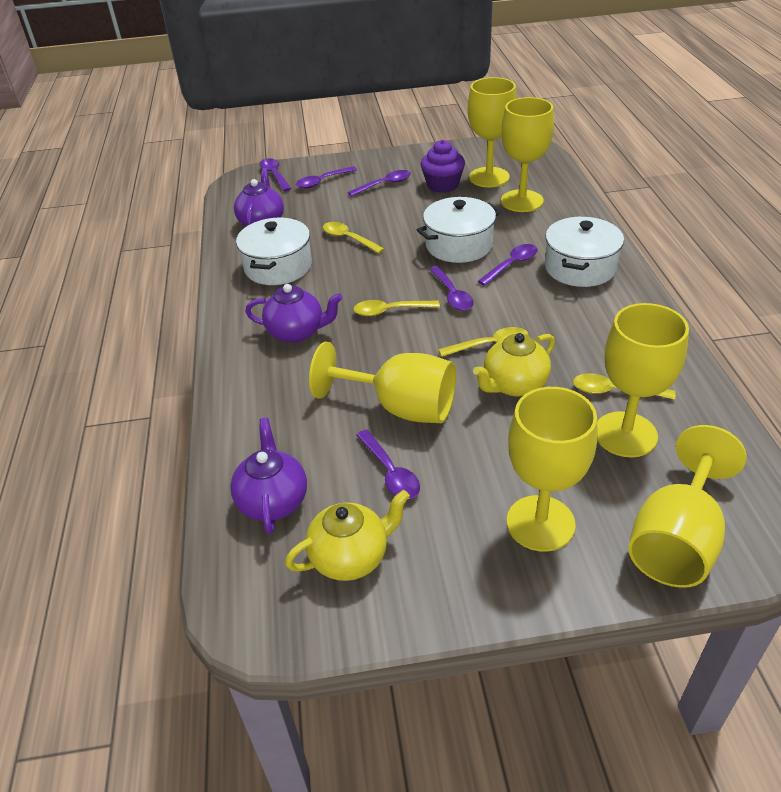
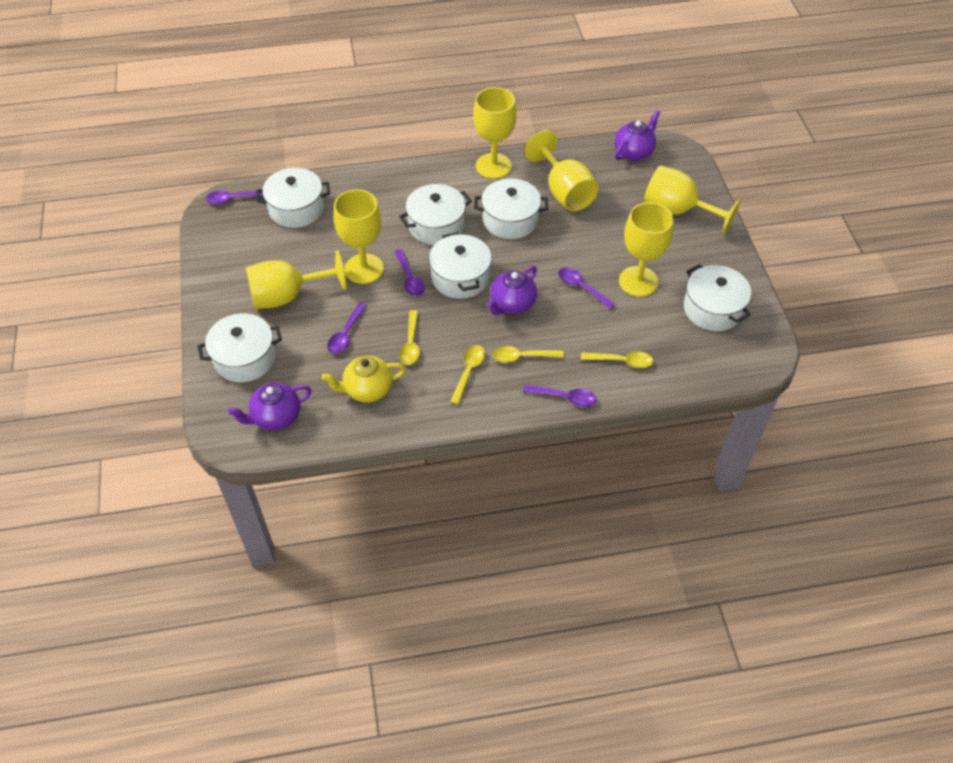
purple cupcake: 1 -> 0
purple spoon: 6 -> 5
white pot: 3 -> 6
yellow teapot: 2 -> 1

